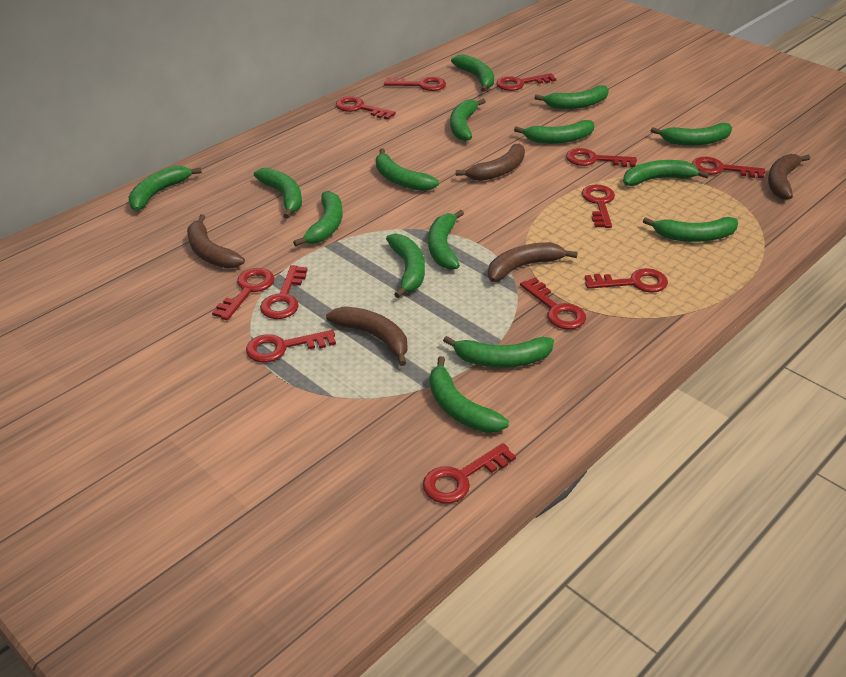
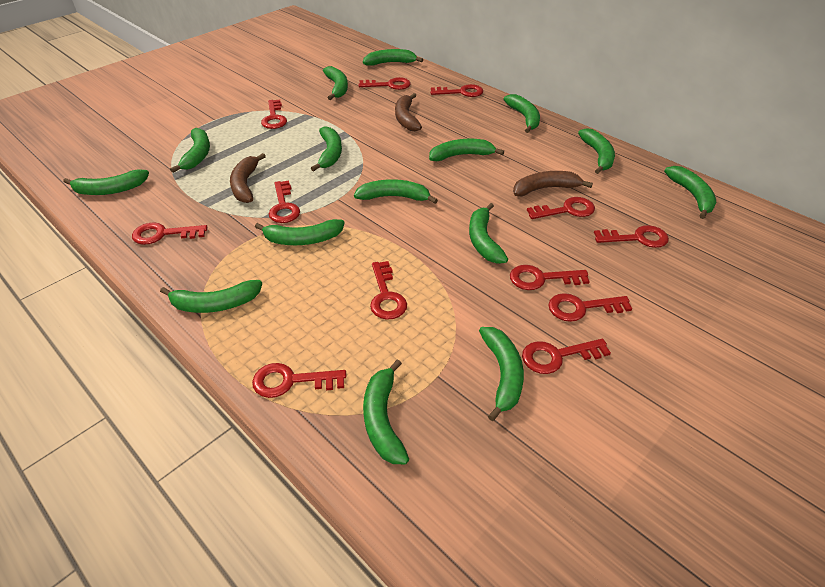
brown banana: 5 -> 3

